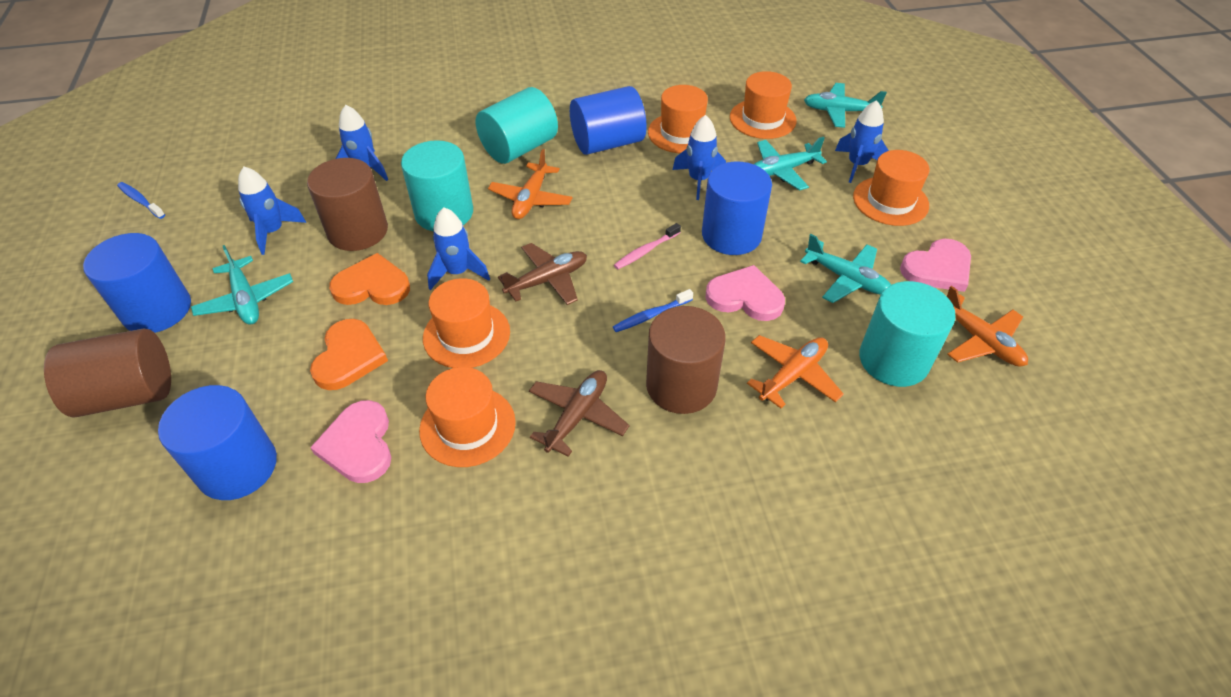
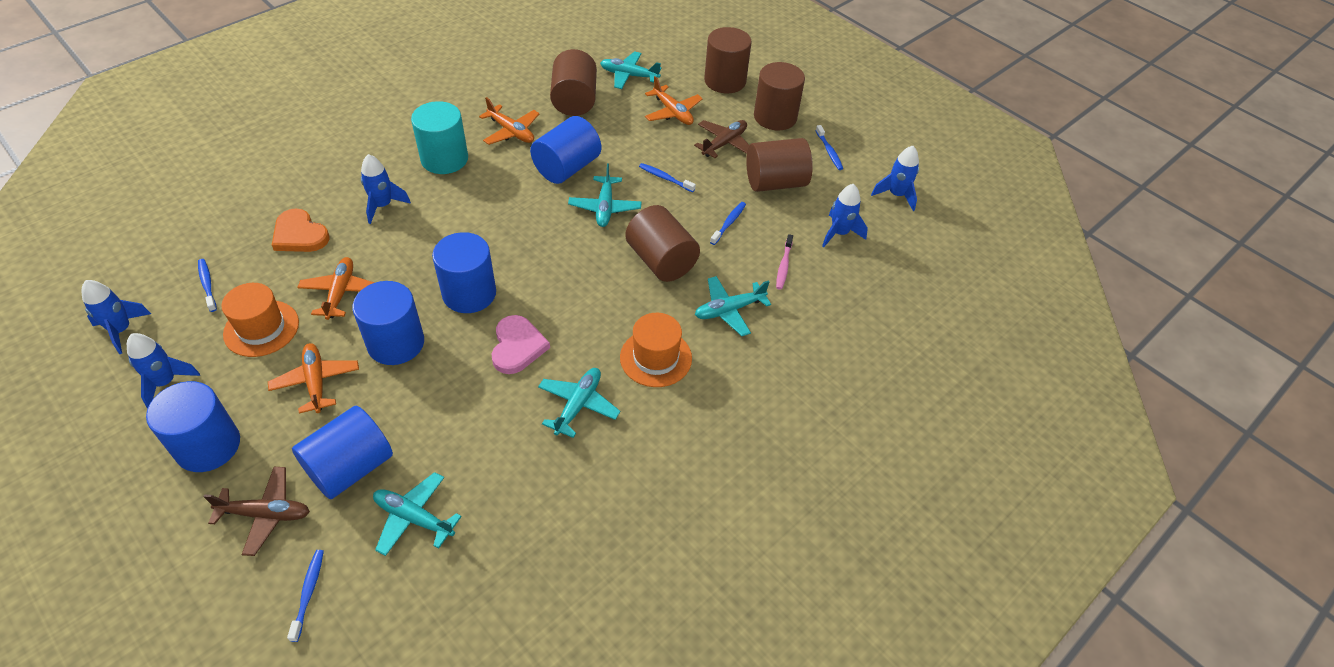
blue cylinder: 4 -> 5
blue toothbrush: 2 -> 5
brown cylinder: 3 -> 5
orange hat: 5 -> 2
orange heart: 2 -> 1
orange plane: 3 -> 4
pink heart: 3 -> 1
turquoise cylinder: 3 -> 1
turquoise plane: 4 -> 5

